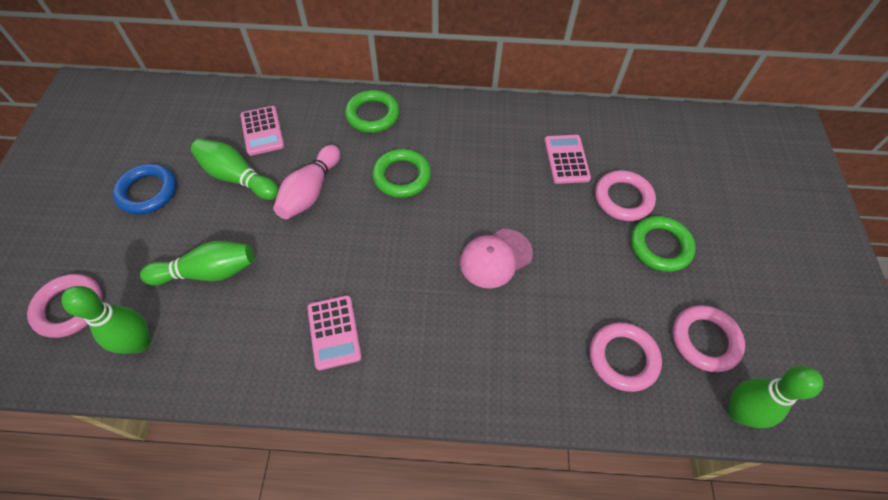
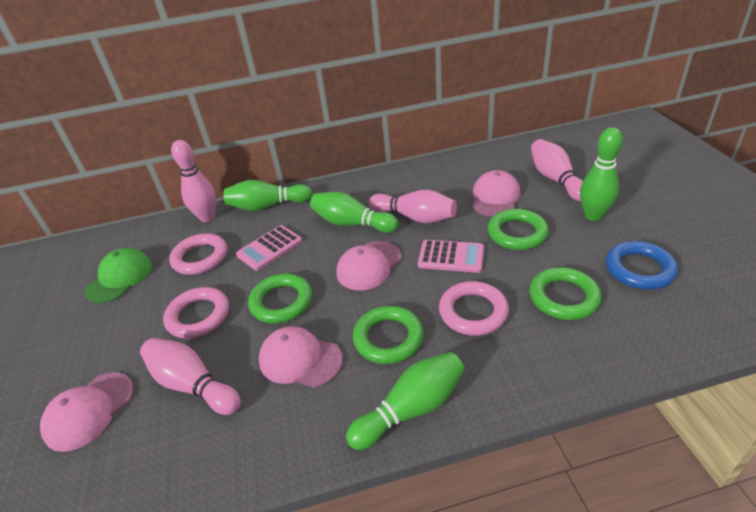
green cap: 0 -> 1
green ring: 3 -> 4
pink bowling pin: 1 -> 4
pink calculator: 3 -> 2
pink cap: 1 -> 4
pink ring: 4 -> 3

